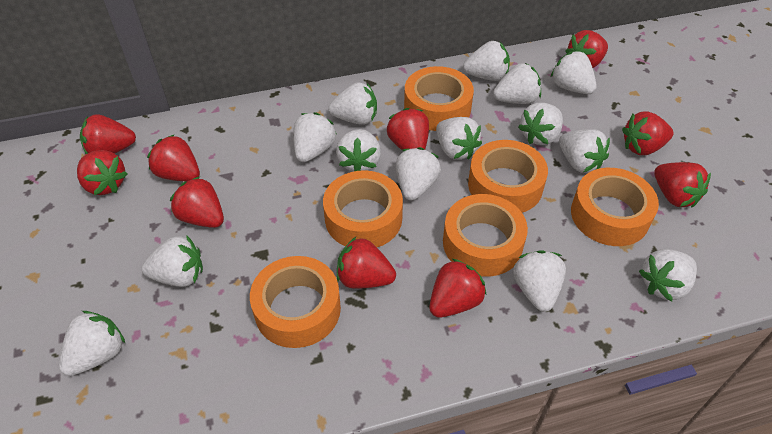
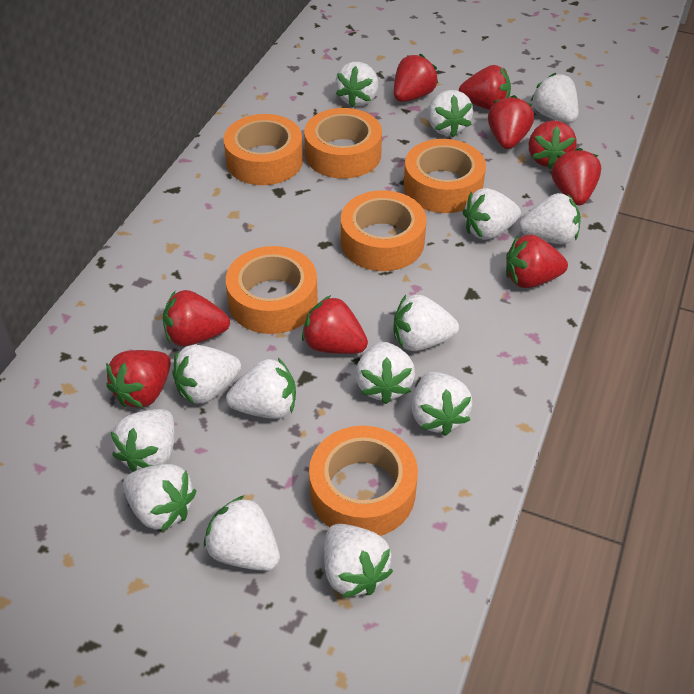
red strawberry: 10 -> 9

